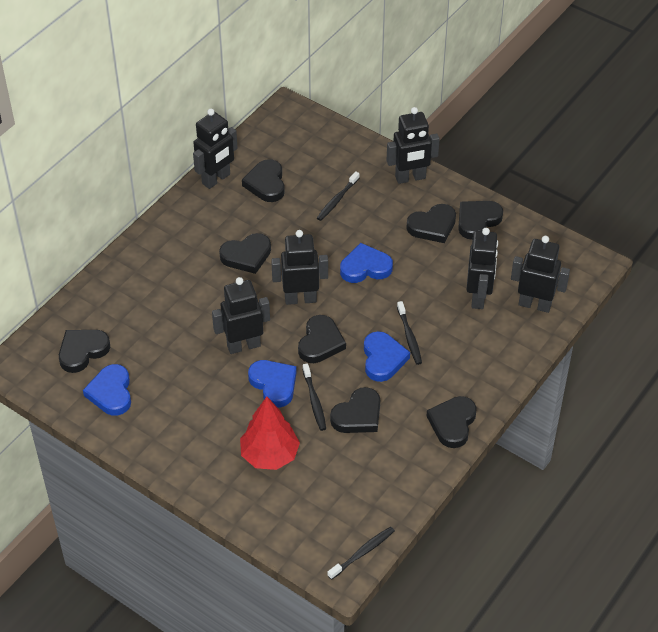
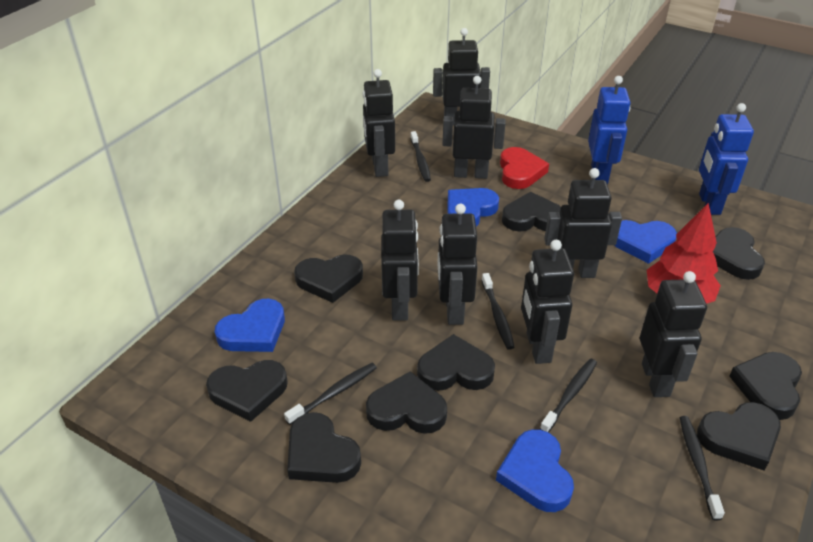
black heart: 8 -> 9
black robot: 6 -> 8
black toothbrush: 4 -> 5
blue robot: 0 -> 2
red heart: 0 -> 1

